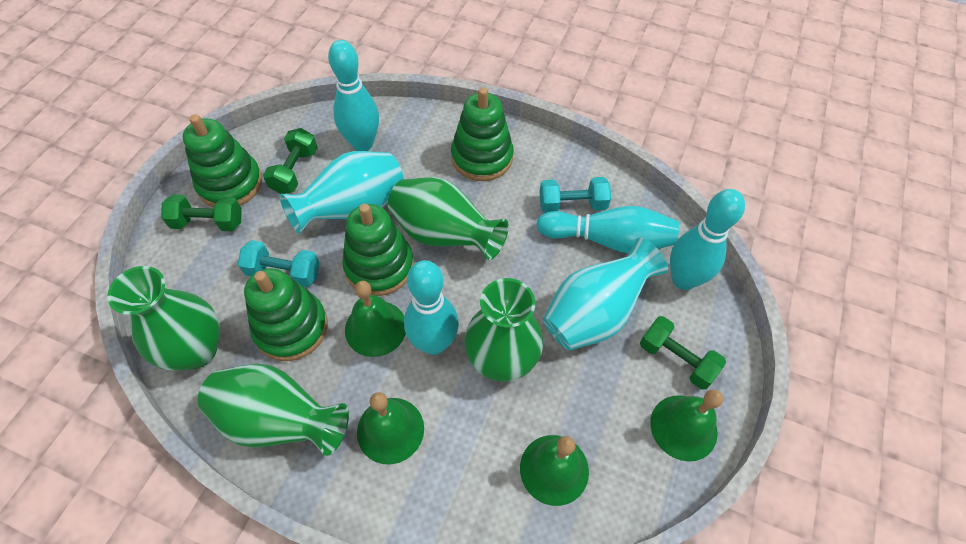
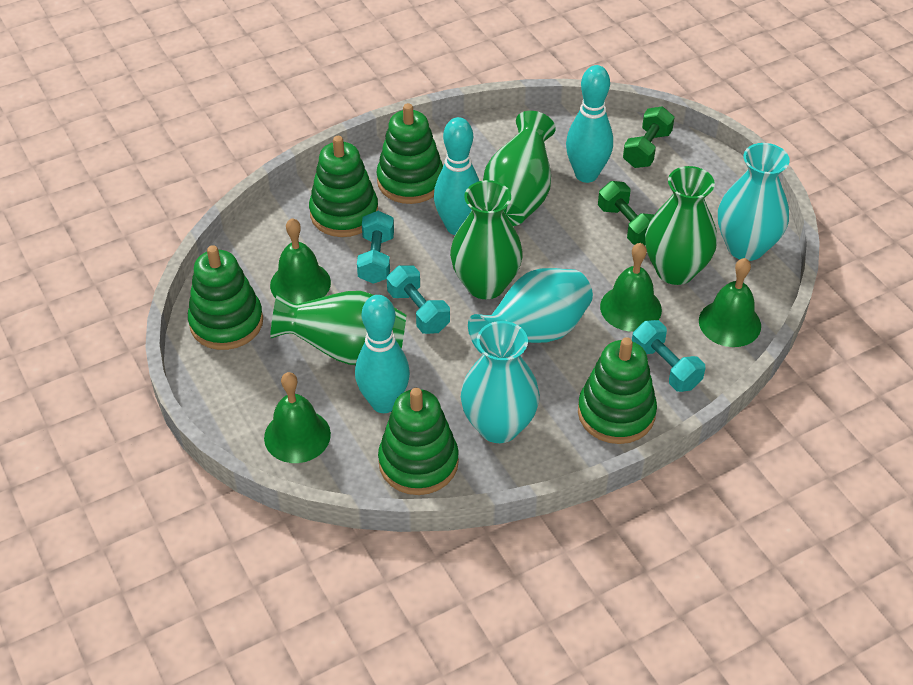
green dumbbell: 3 -> 2
green stacking toy: 4 -> 5
turquoise bowling pin: 4 -> 3
turquoise dumbbell: 2 -> 3
turquoise vase: 2 -> 3

